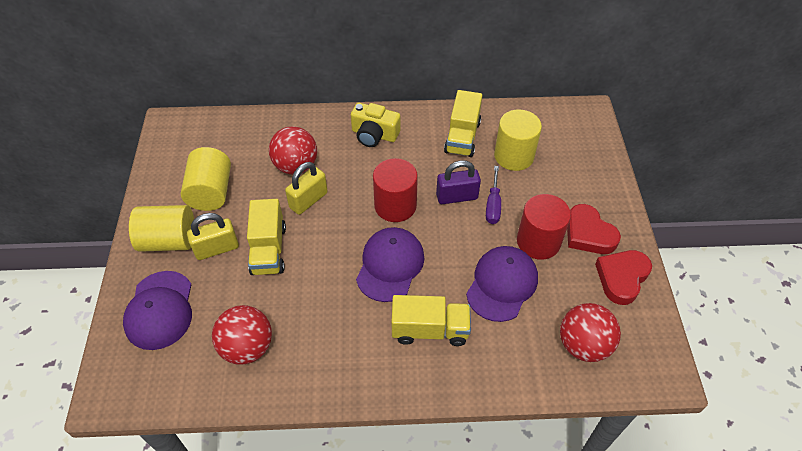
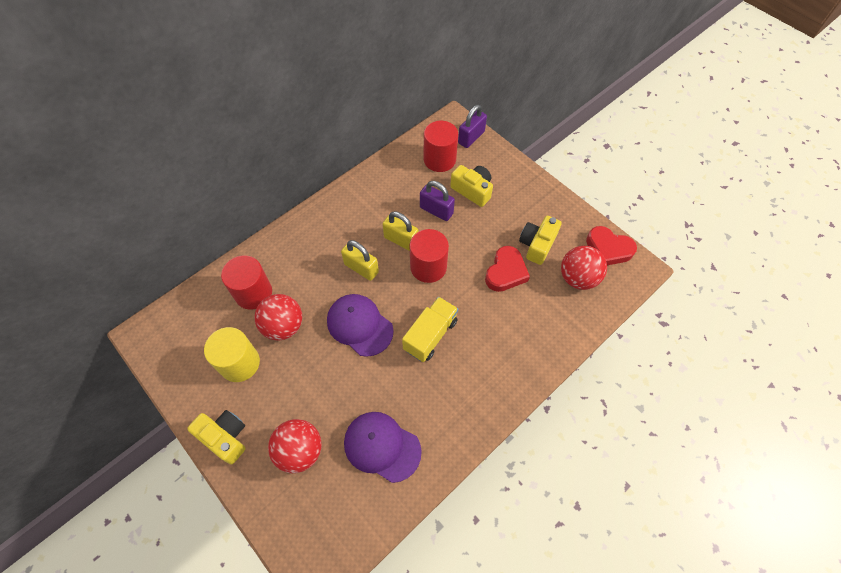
purple cap: 3 -> 2
purple padlock: 1 -> 2
purple screwdriver: 1 -> 0
red cylinder: 2 -> 3
yellow camera: 1 -> 3
yellow cylinder: 3 -> 1
yellow truck: 3 -> 1

